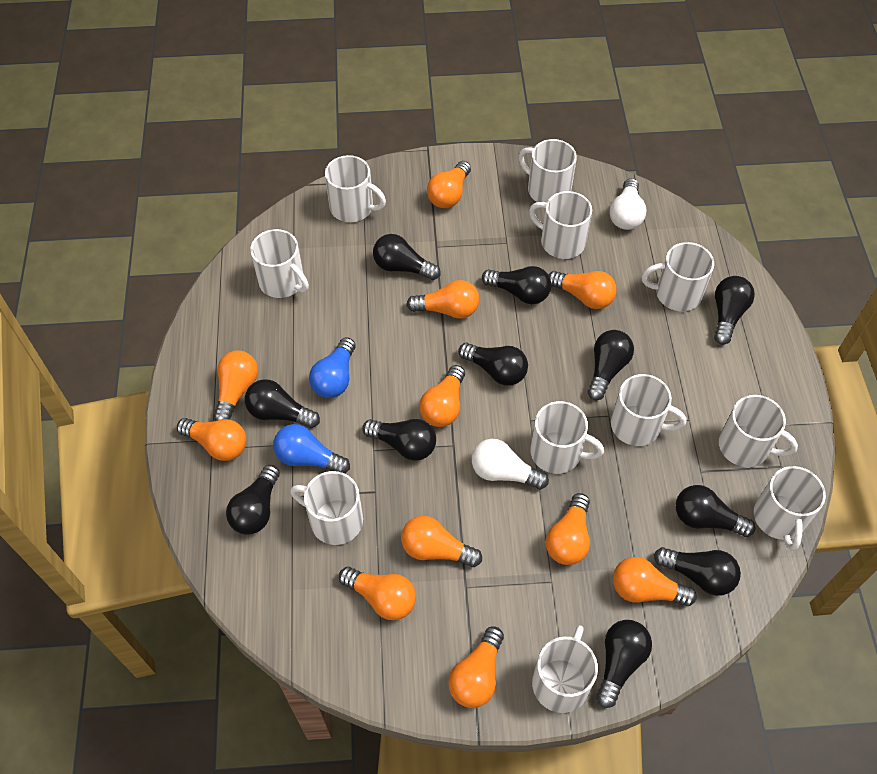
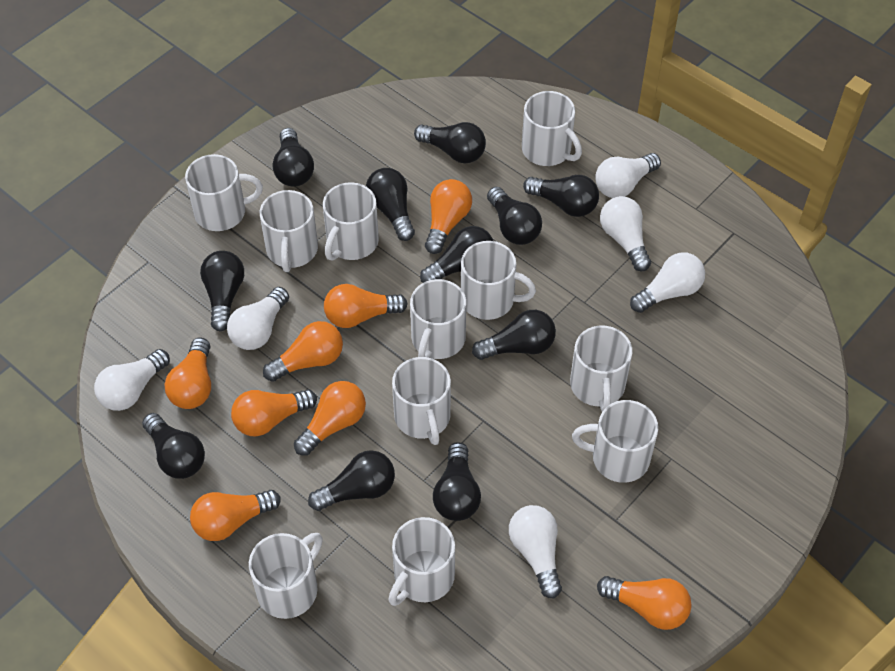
blue light bulb: 2 -> 0
orange light bulb: 11 -> 8
white light bulb: 2 -> 6

